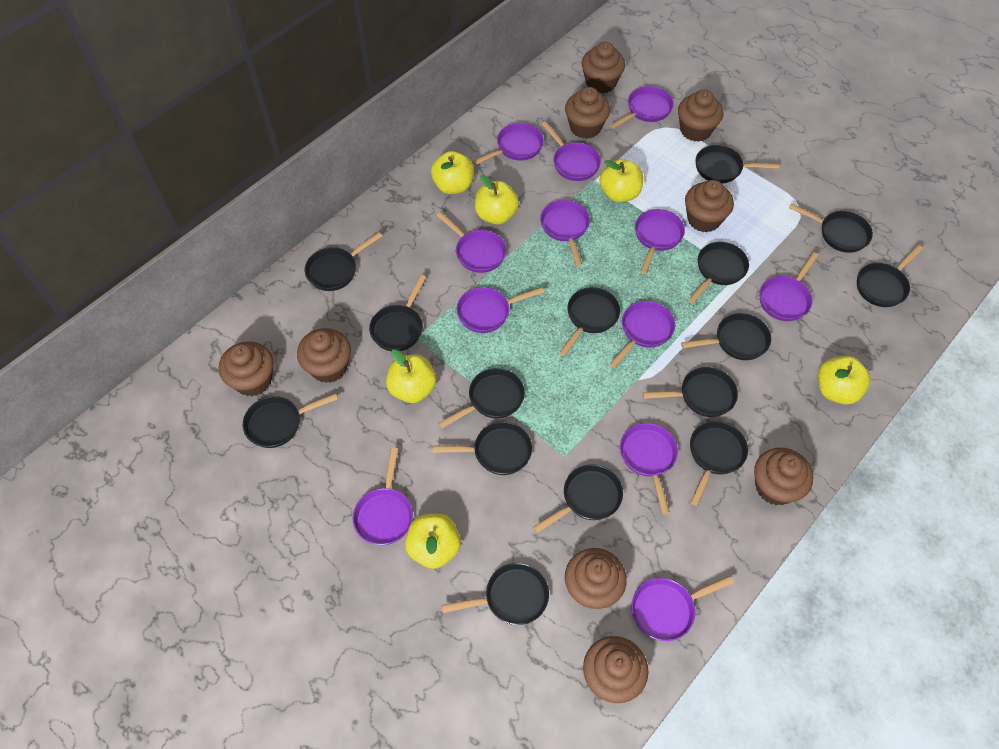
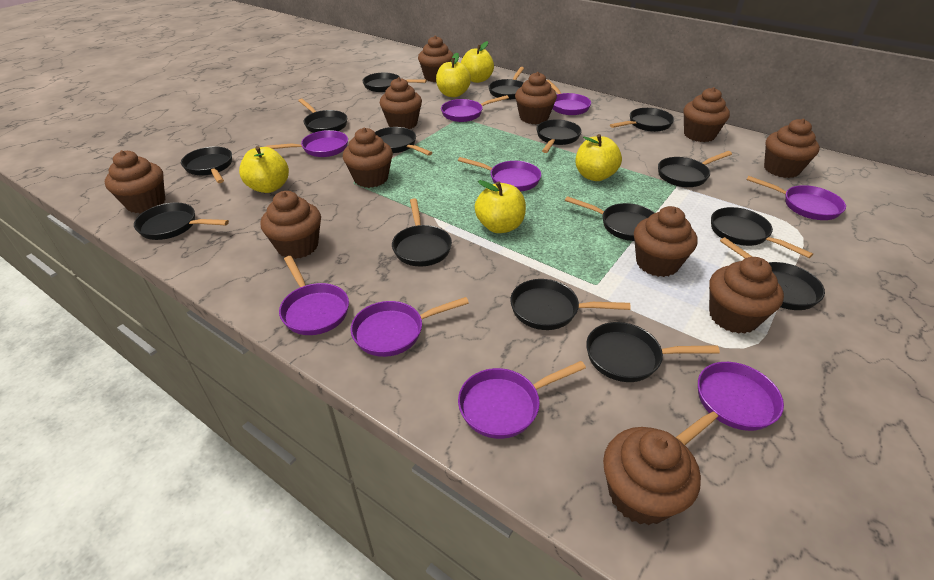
brown cupcake: 9 -> 11
purple pan: 12 -> 9
yellow apple: 6 -> 5

